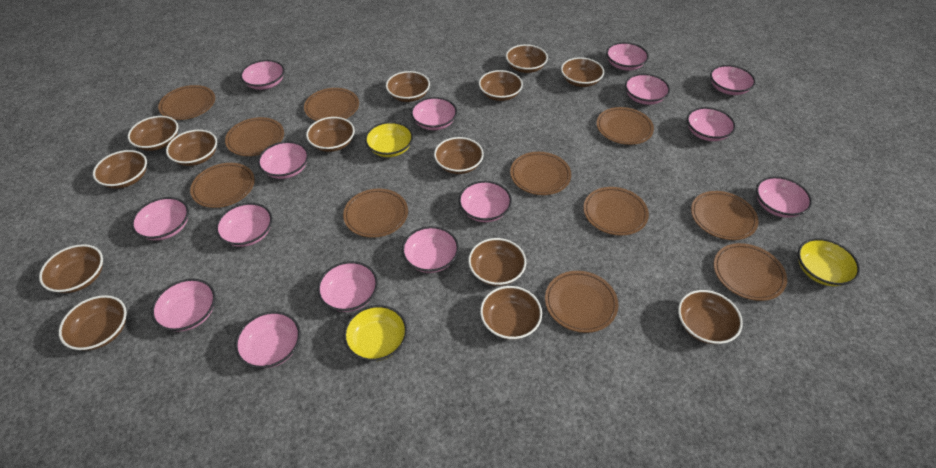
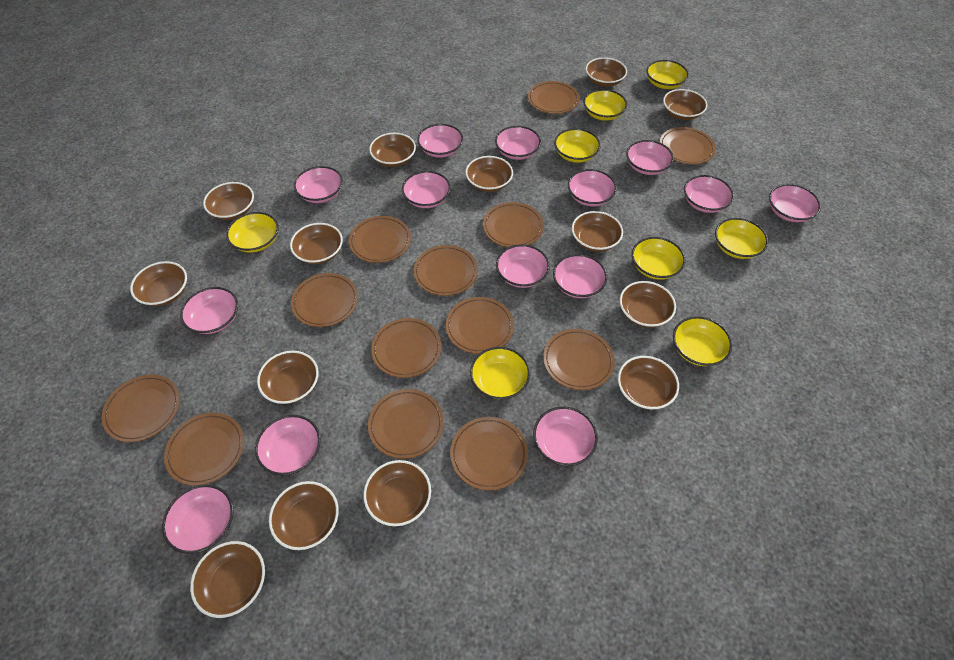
brown plate: 11 -> 13
pink bowl: 15 -> 14
yellow bowl: 3 -> 8

